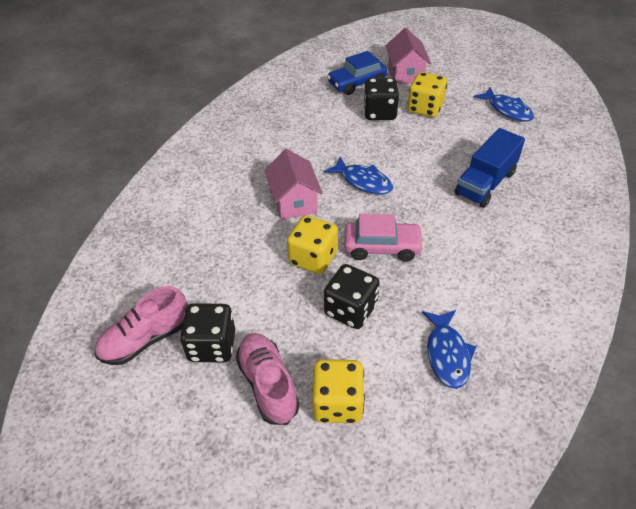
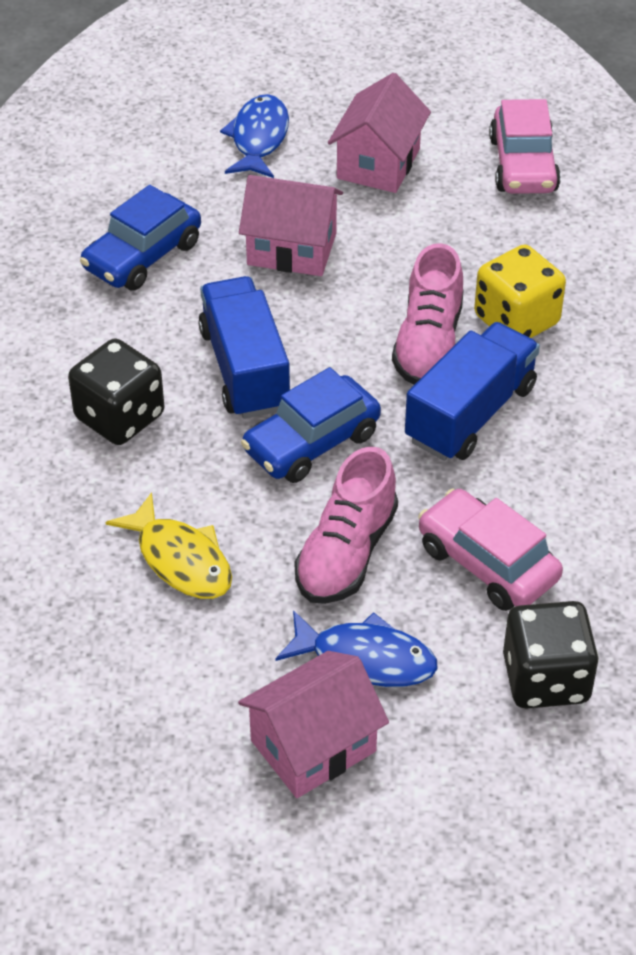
black dice: 3 -> 2
blue car: 1 -> 2
blue fish: 3 -> 2
blue truck: 1 -> 2
pink car: 1 -> 2
pink house: 2 -> 3
yellow dice: 3 -> 1
yellow fish: 0 -> 1

